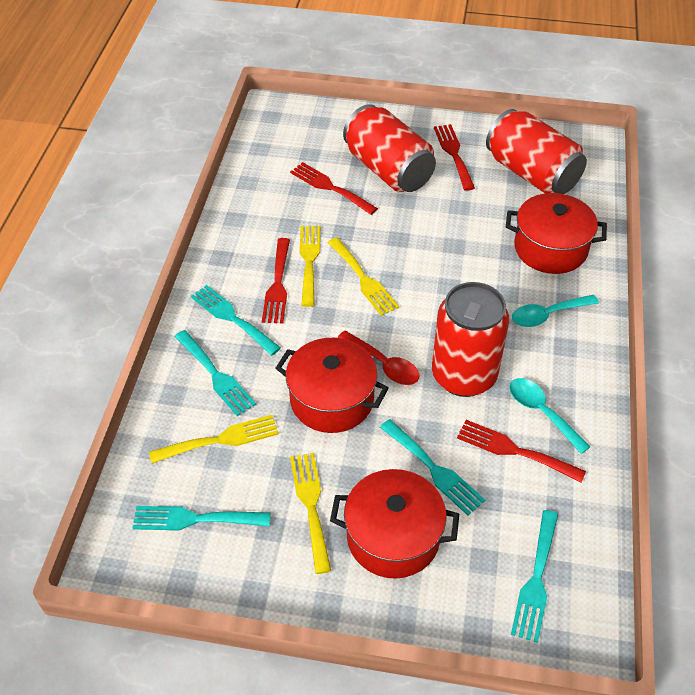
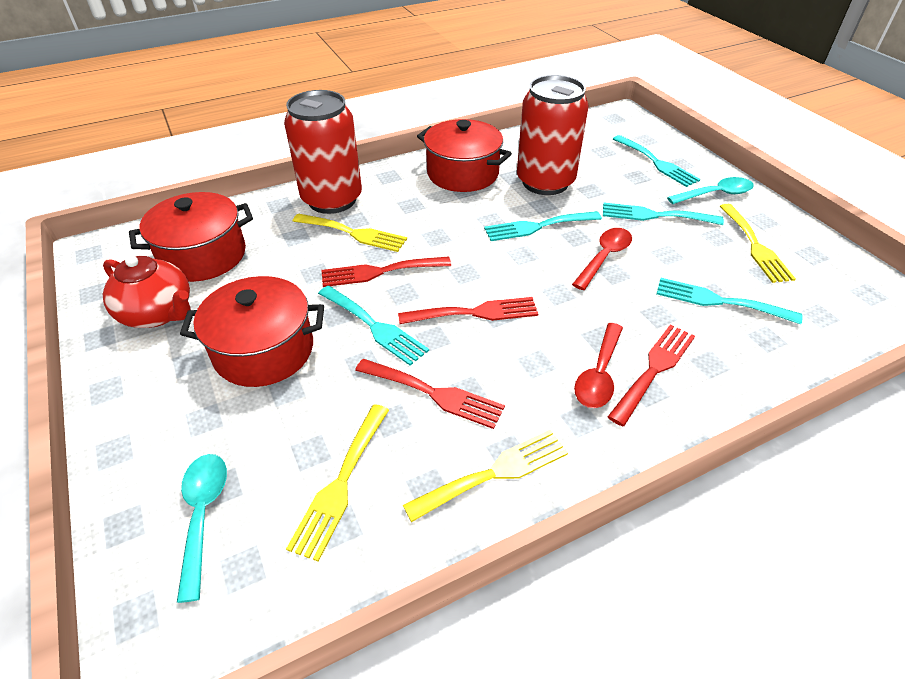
red can: 3 -> 2
red spoon: 1 -> 2
red teapot: 0 -> 1

